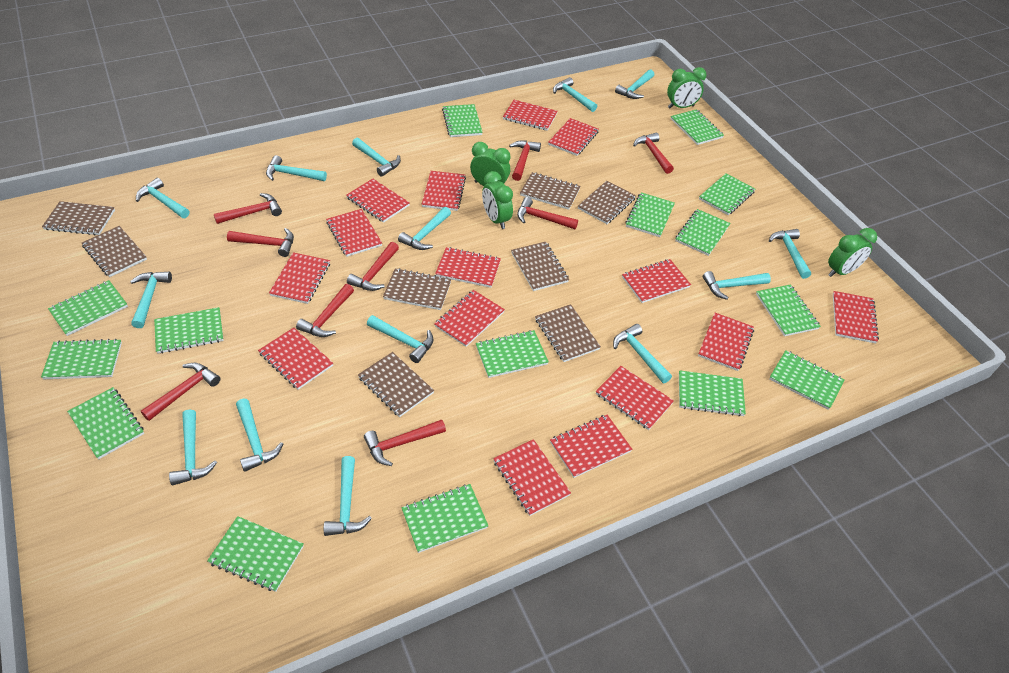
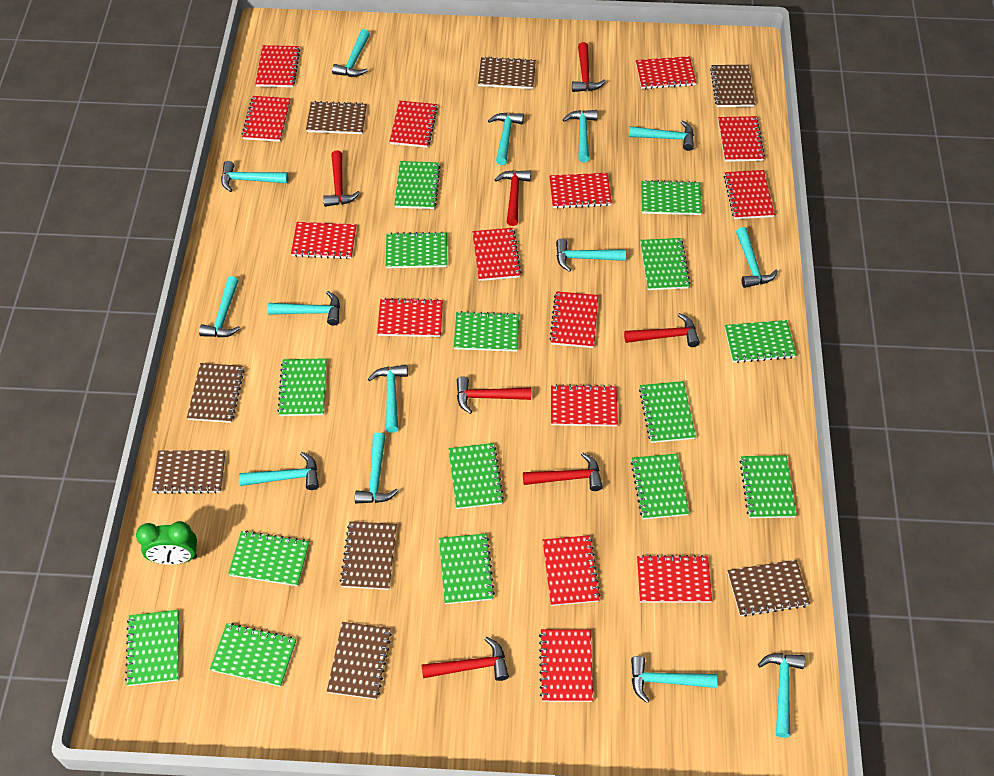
green clock: 4 -> 1
red hammer: 9 -> 7

